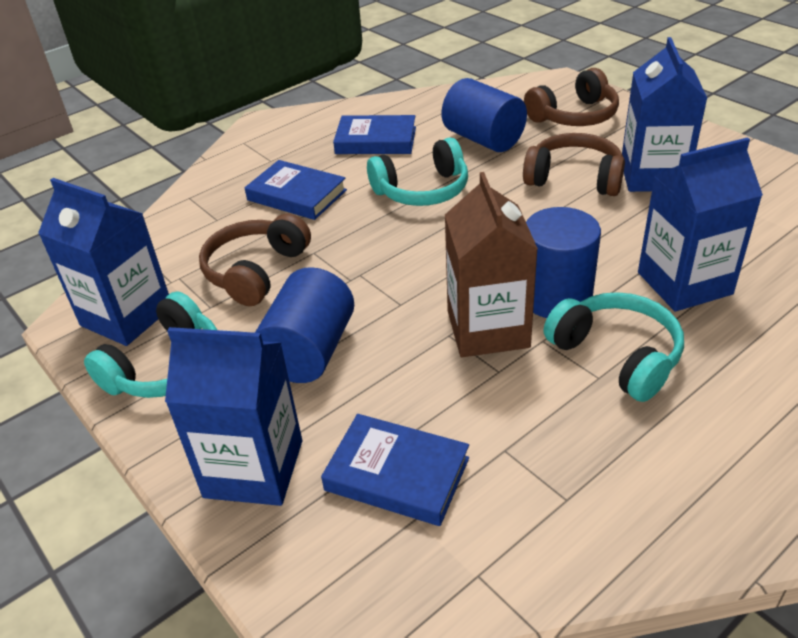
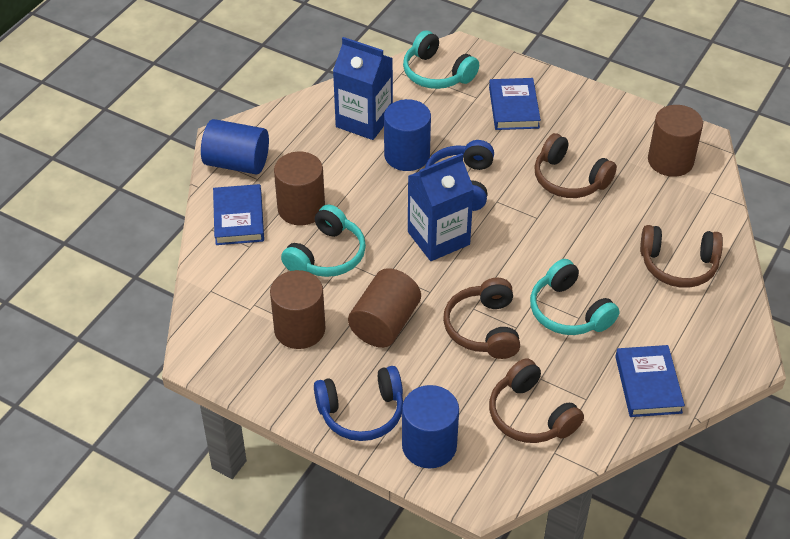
blue carton: 4 -> 2
blue headphones: 0 -> 2
brown carton: 1 -> 0
brown cylinder: 0 -> 4
brown headphones: 3 -> 4

